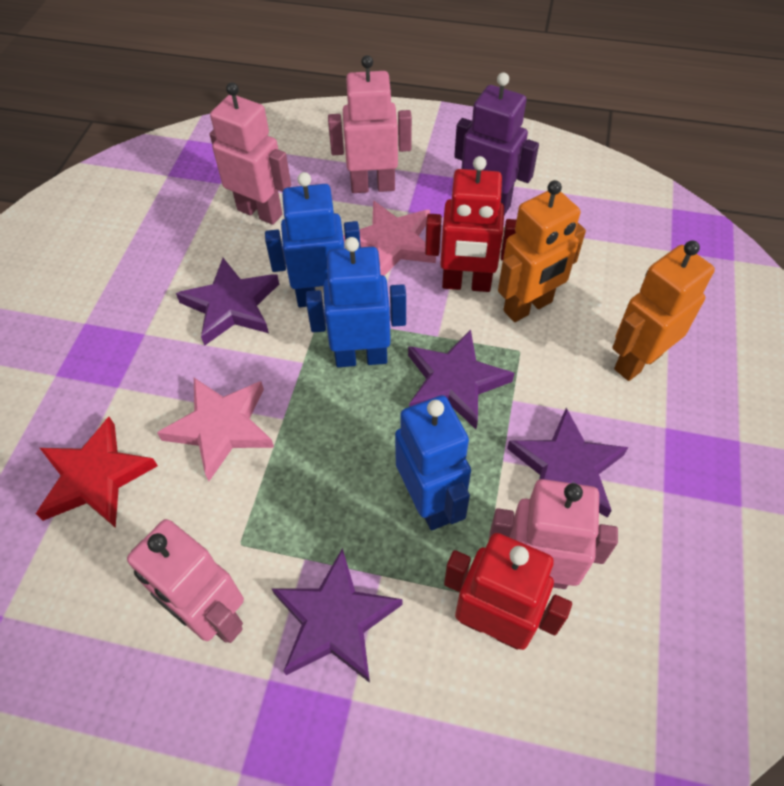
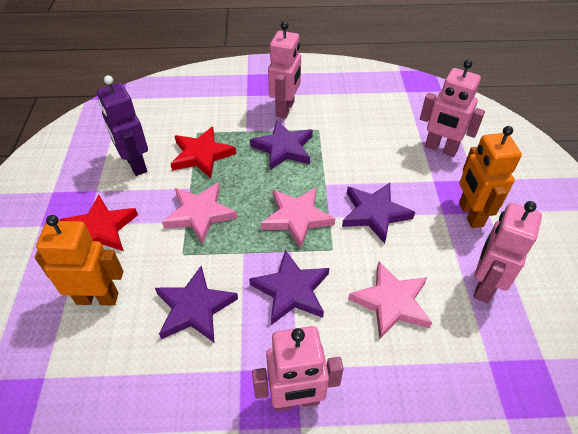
blue robot: 3 -> 0
pink star: 2 -> 3
red robot: 2 -> 0
red star: 1 -> 2

